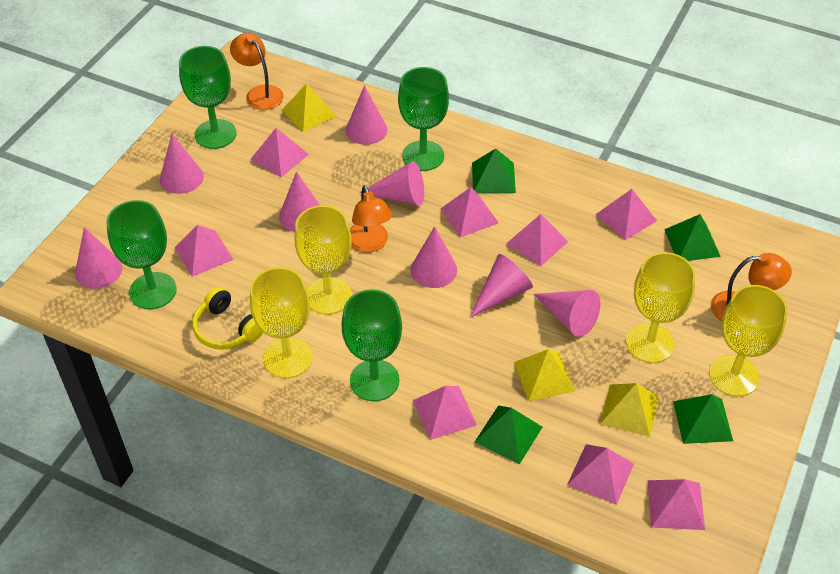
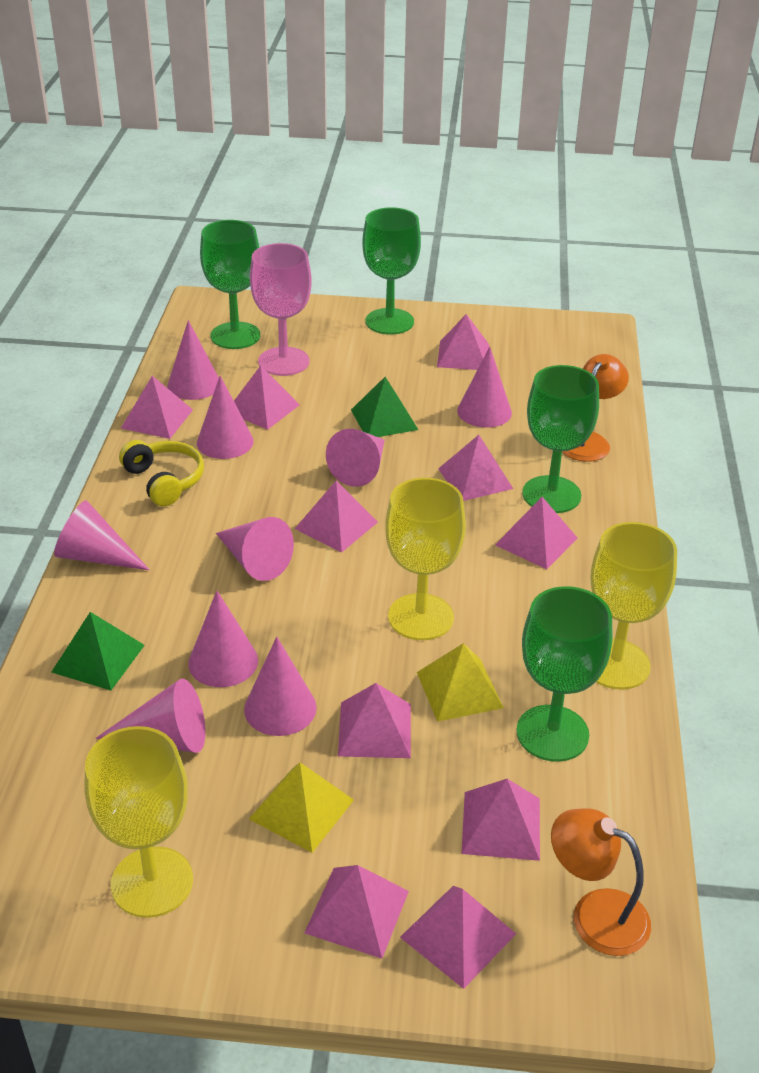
green pyramid: 4 -> 2
orange lamp: 3 -> 2
pink cone: 8 -> 9
pink goblet: 0 -> 1
pink pyramid: 8 -> 10
yellow goblet: 4 -> 3
yellow pyramid: 3 -> 2

